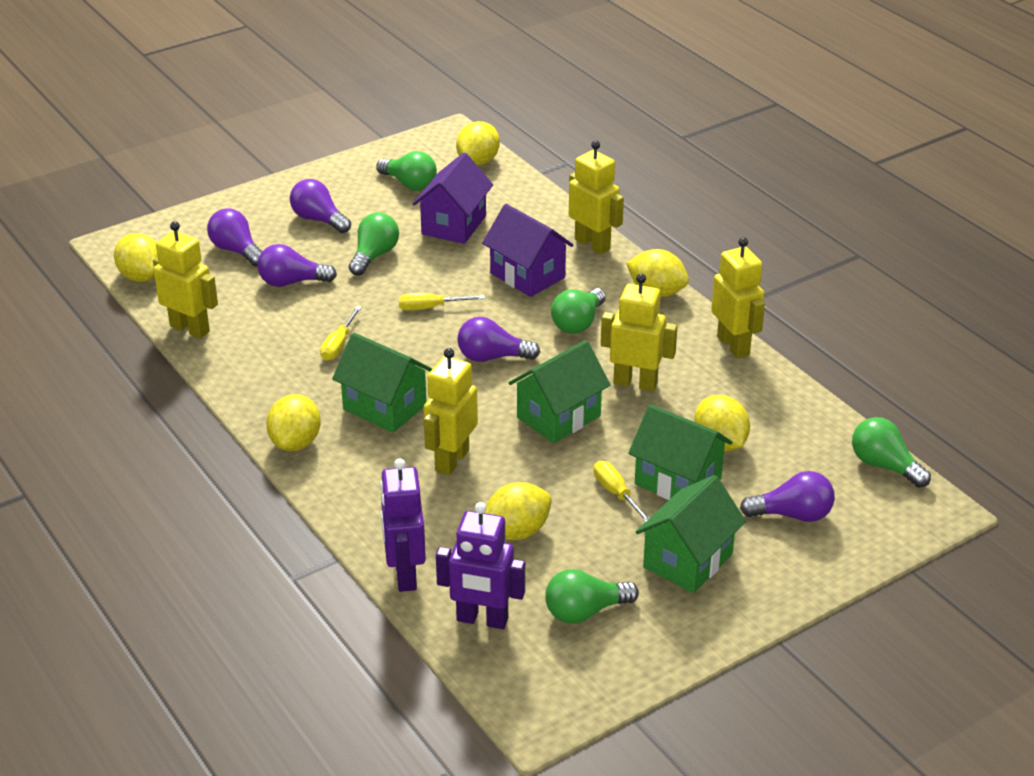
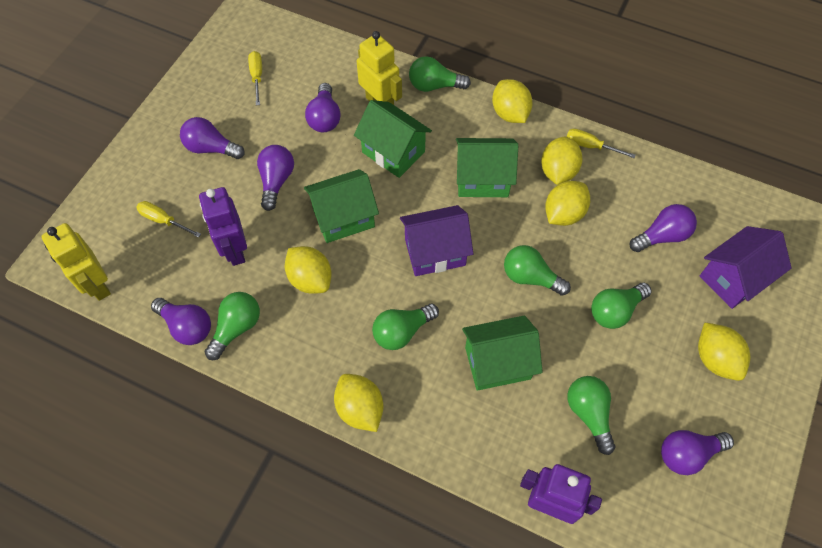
green light bulb: 5 -> 6
purple light bulb: 5 -> 6
yellow robot: 5 -> 2

